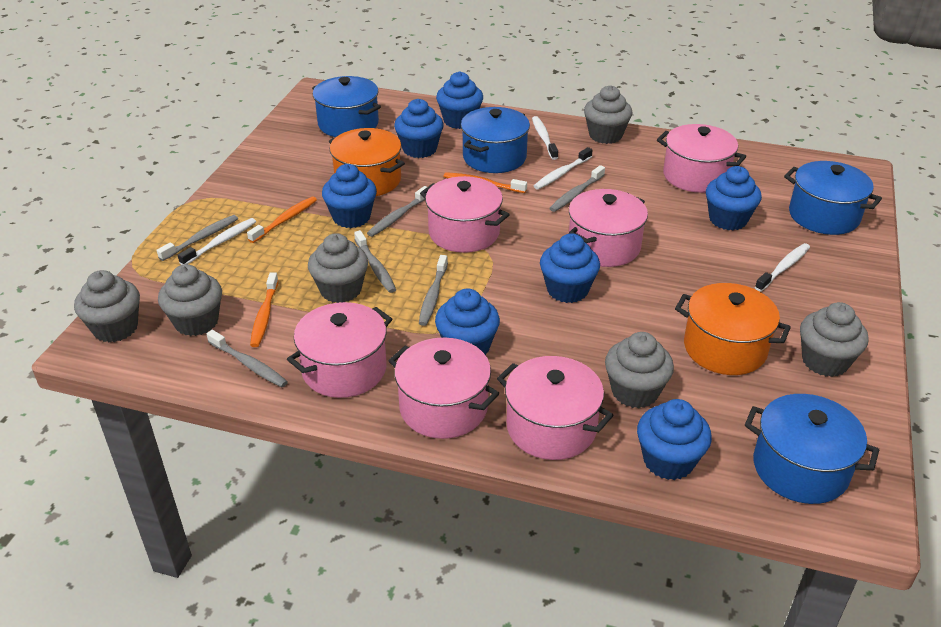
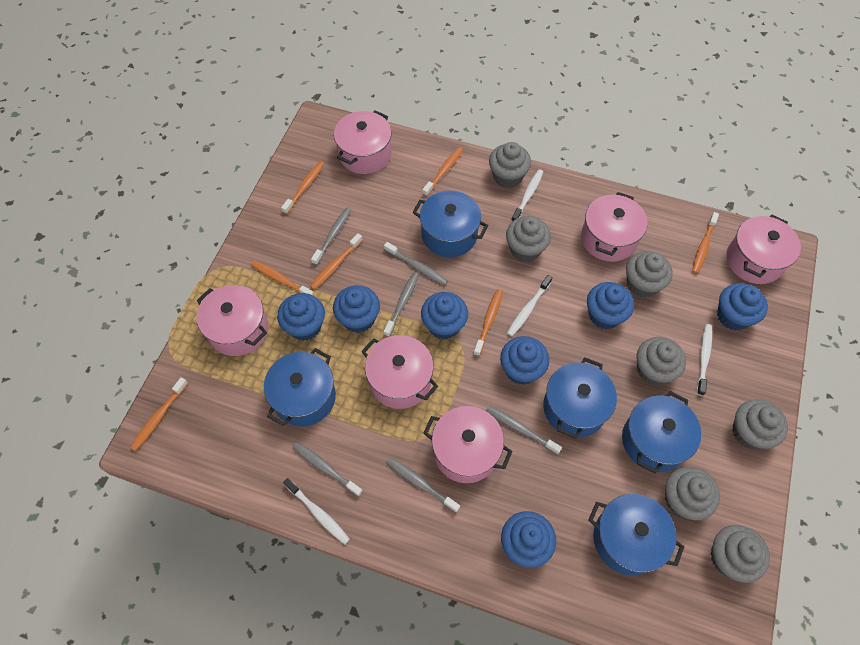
blue pot: 4 -> 5
grey cupcake: 6 -> 7
orange pot: 2 -> 0
orange toothbrush: 3 -> 7

